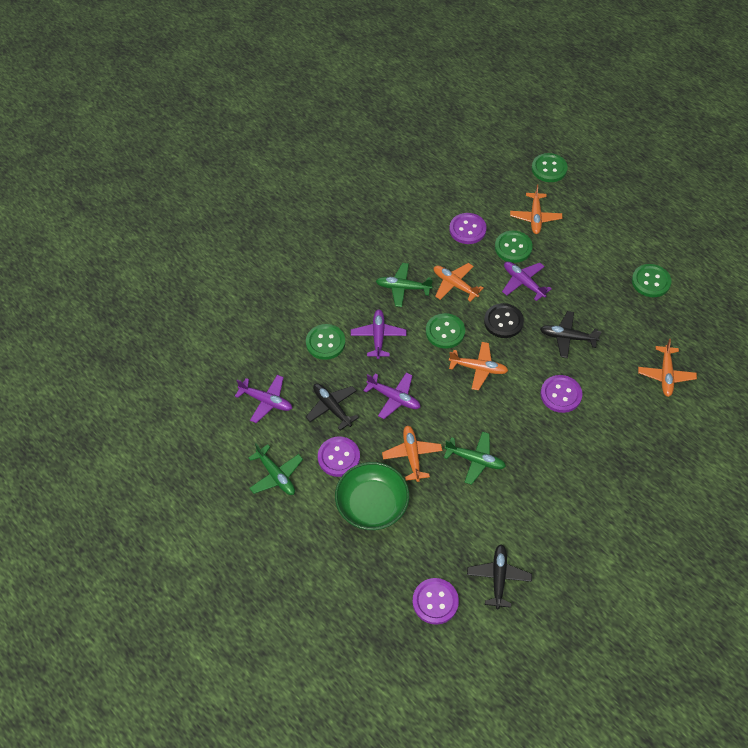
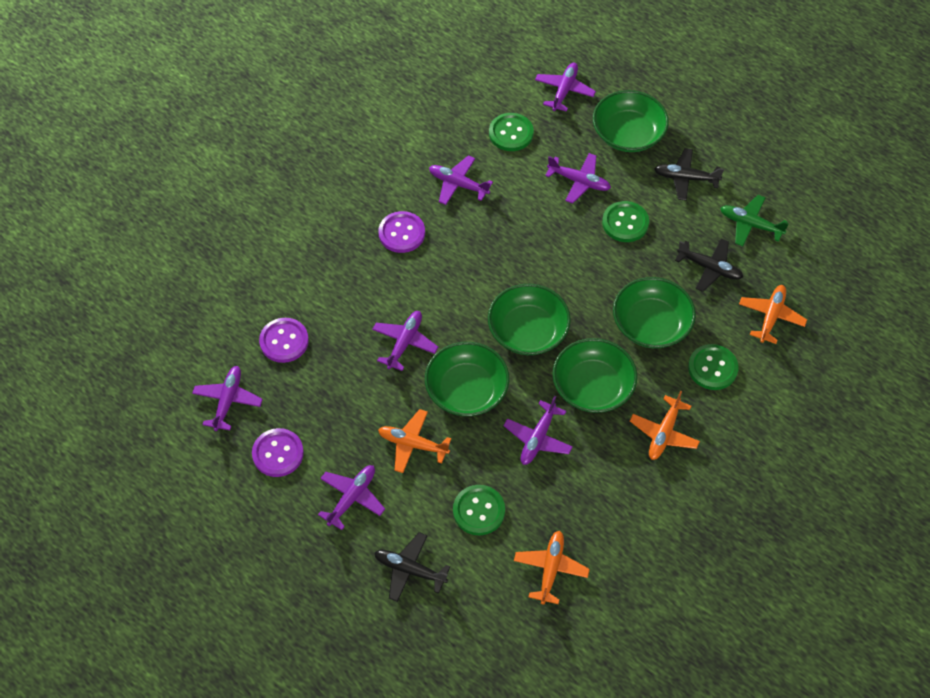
black button: 1 -> 0
green bowl: 1 -> 5
green button: 5 -> 4
green plane: 3 -> 1
orange plane: 5 -> 4
purple button: 4 -> 3
purple plane: 4 -> 7

